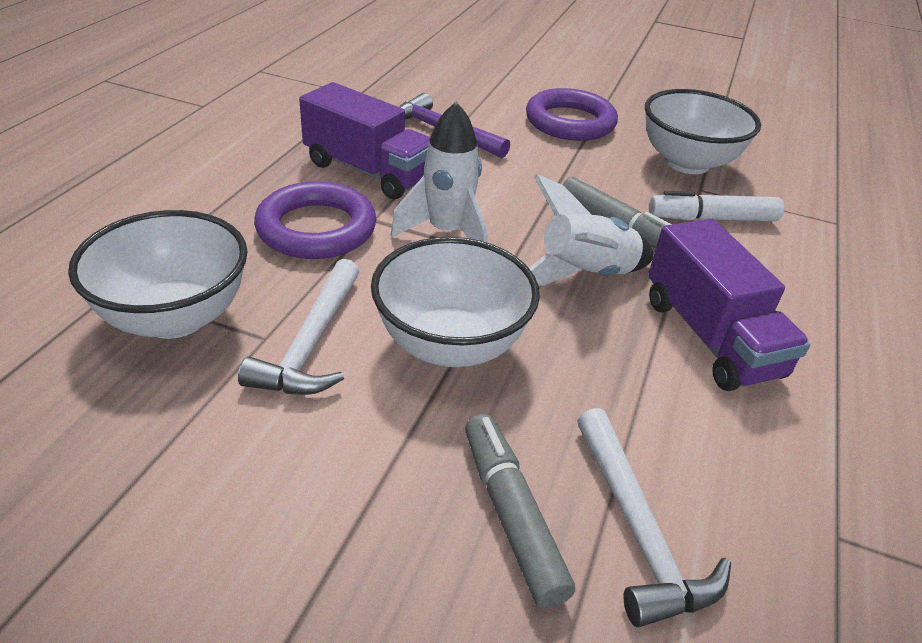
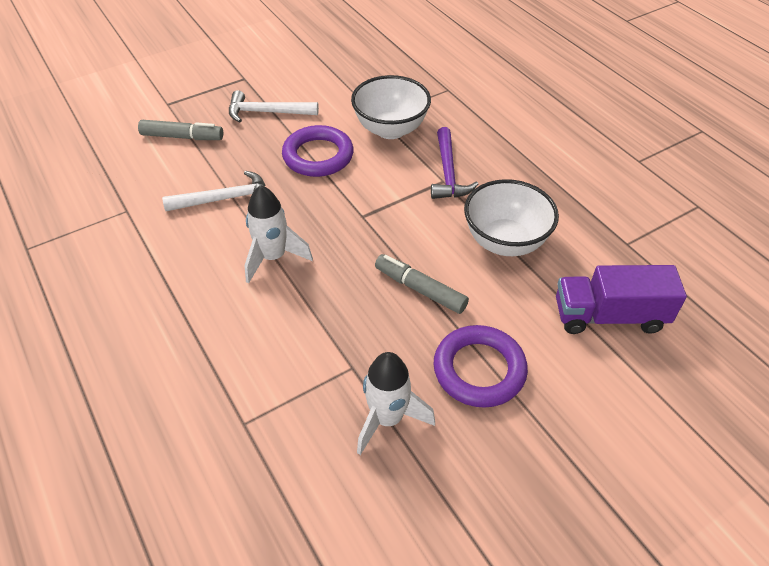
purple truck: 2 -> 1
white bowl: 3 -> 2
white marker: 1 -> 0

